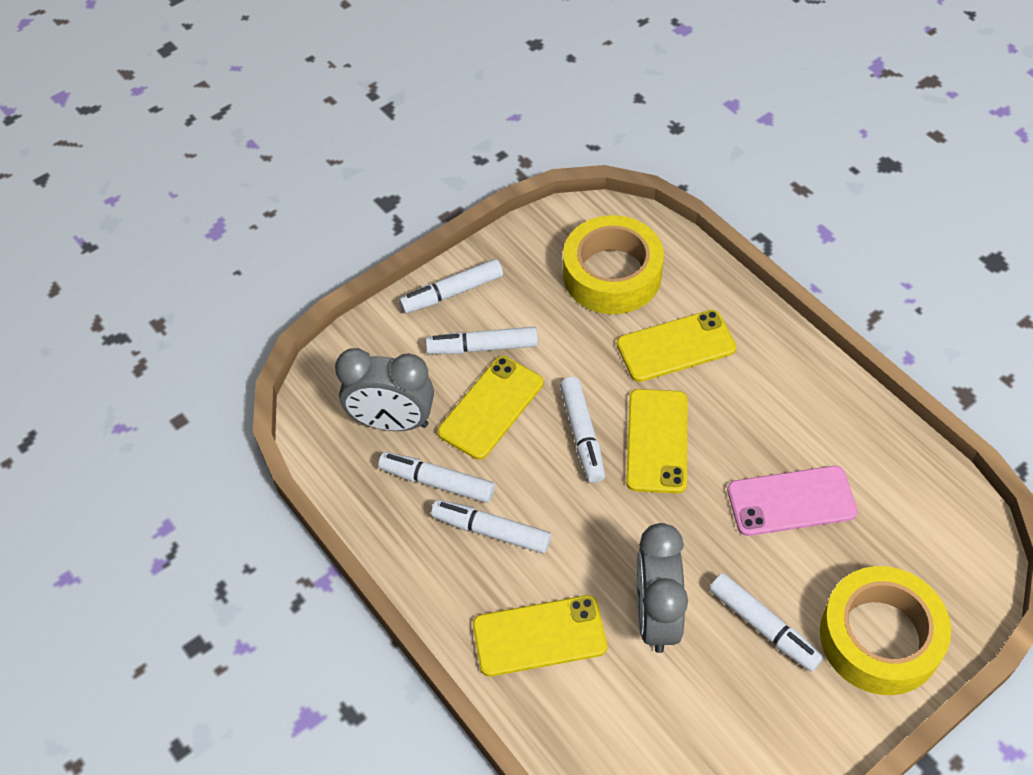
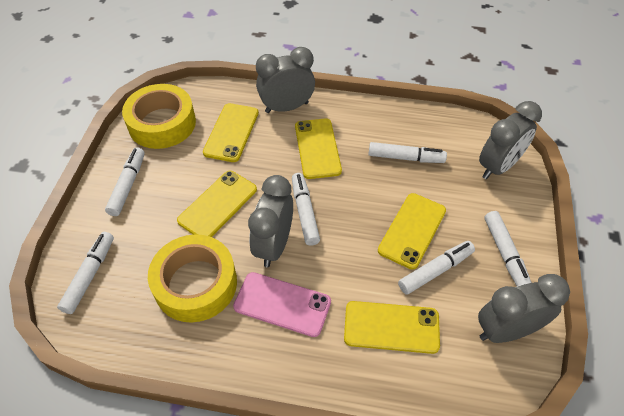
grey clock: 2 -> 4
yellow phone: 4 -> 5

